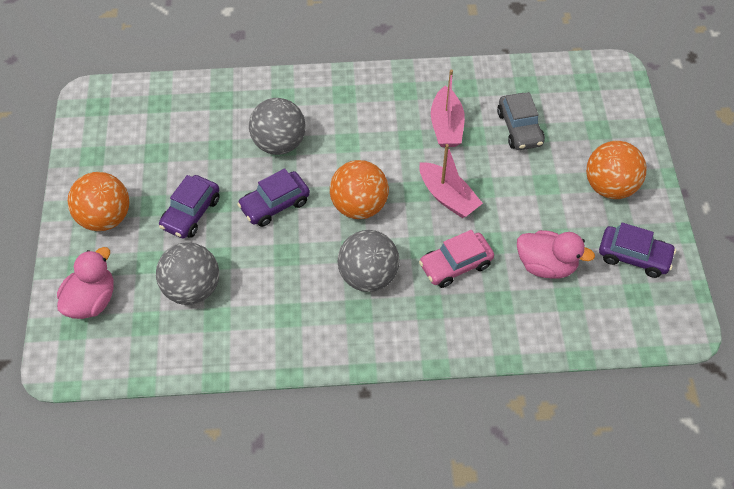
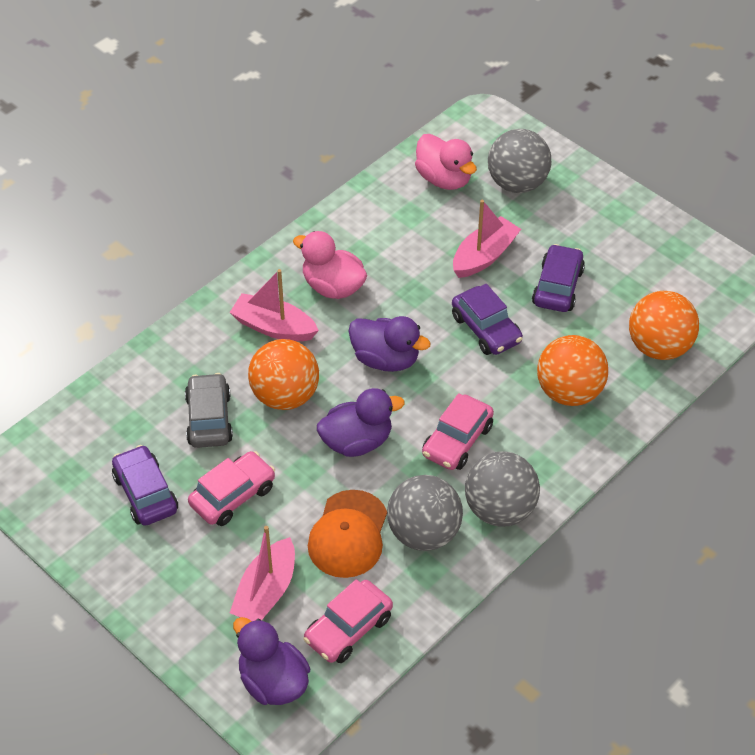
orange cap: 0 -> 1
pink boat: 2 -> 3
pink car: 1 -> 3
purple duck: 0 -> 3

